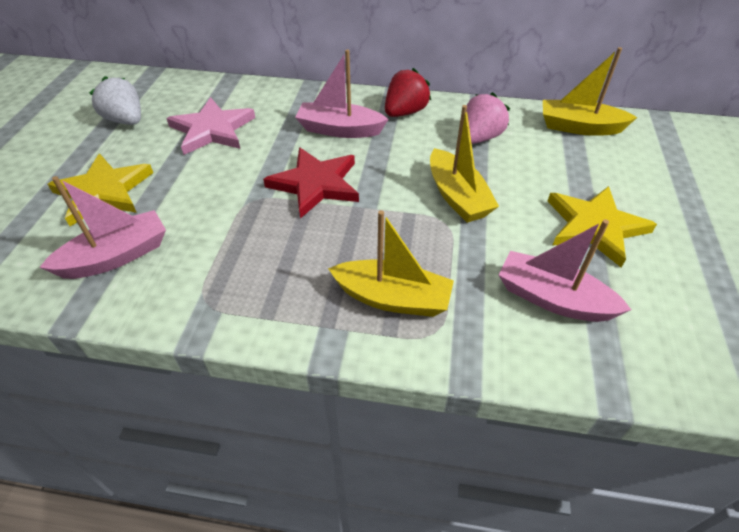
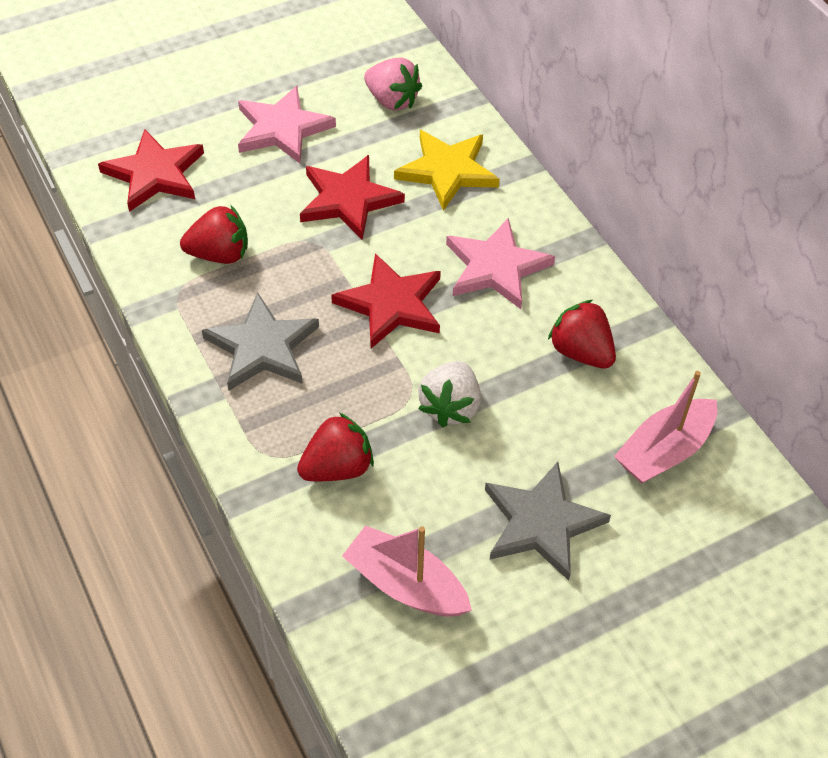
grey star: 0 -> 2
pink boat: 3 -> 2
pink star: 1 -> 2
red star: 1 -> 3
red strawberry: 1 -> 3
yellow boat: 3 -> 0
yellow star: 2 -> 1

